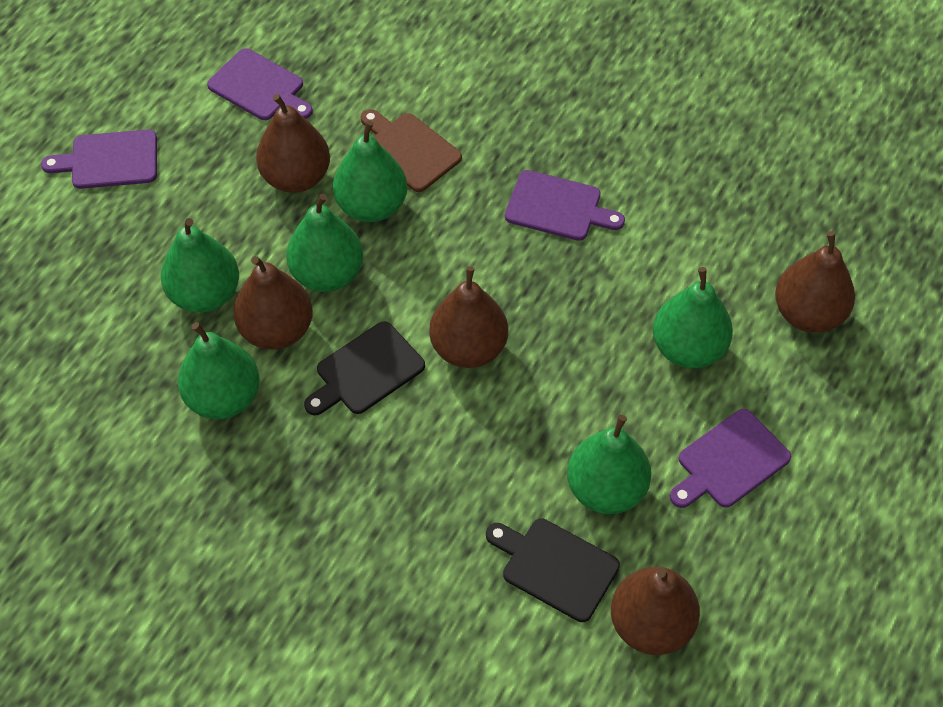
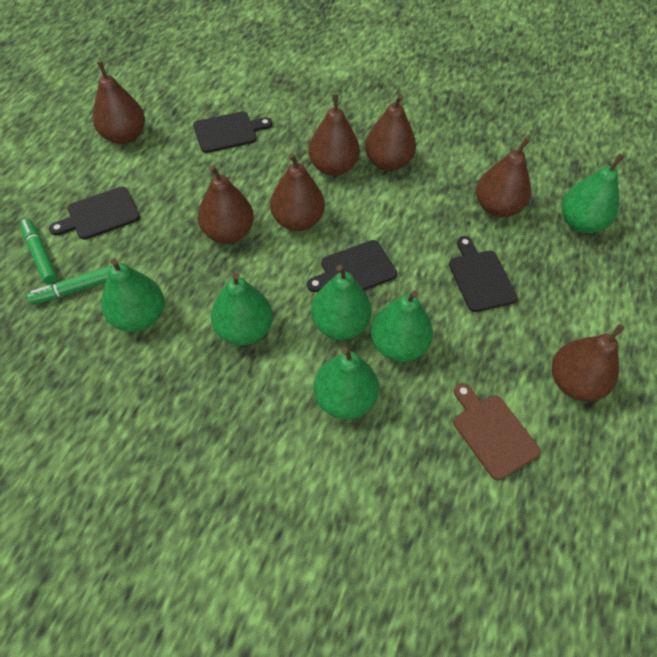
black cutting board: 2 -> 4
brown pear: 5 -> 7
green marker: 0 -> 2
purple cutting board: 4 -> 0

